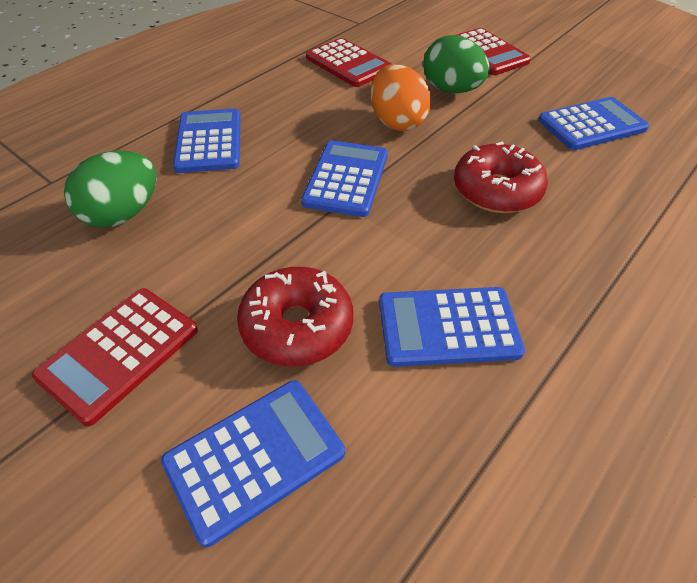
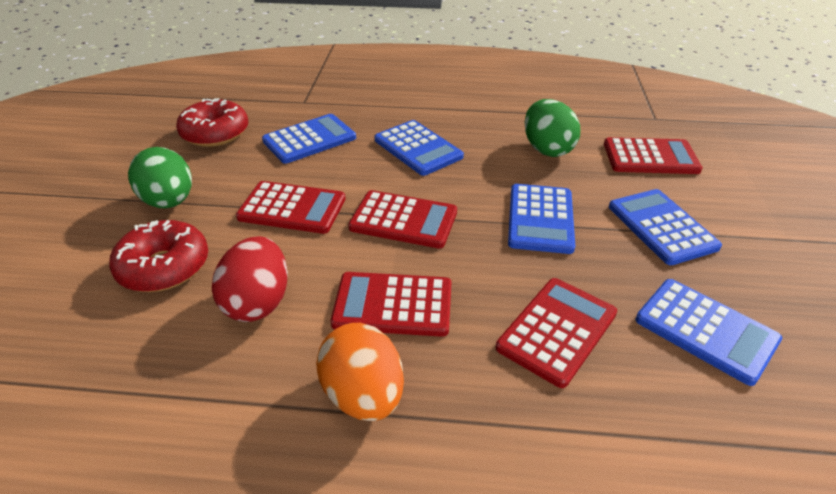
red calculator: 3 -> 5
red egg: 0 -> 1

